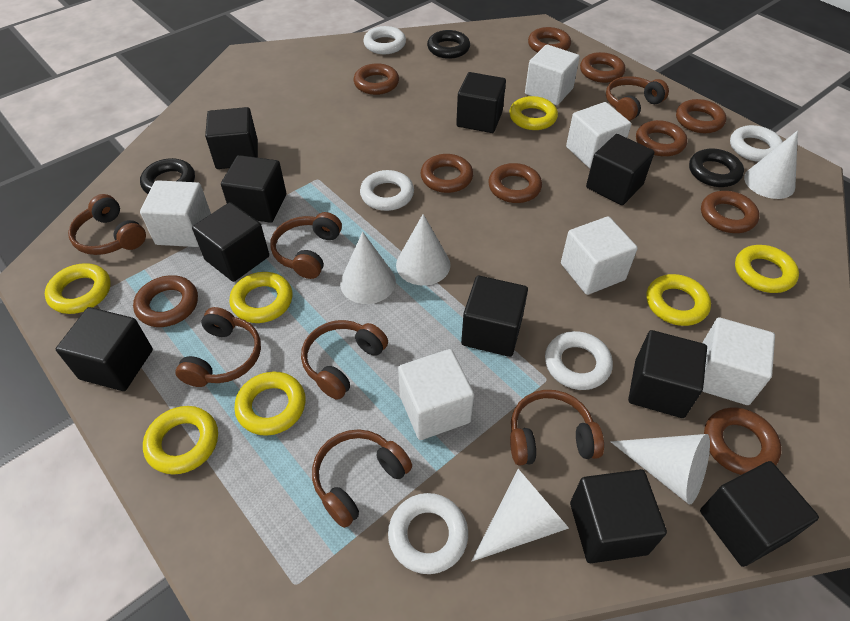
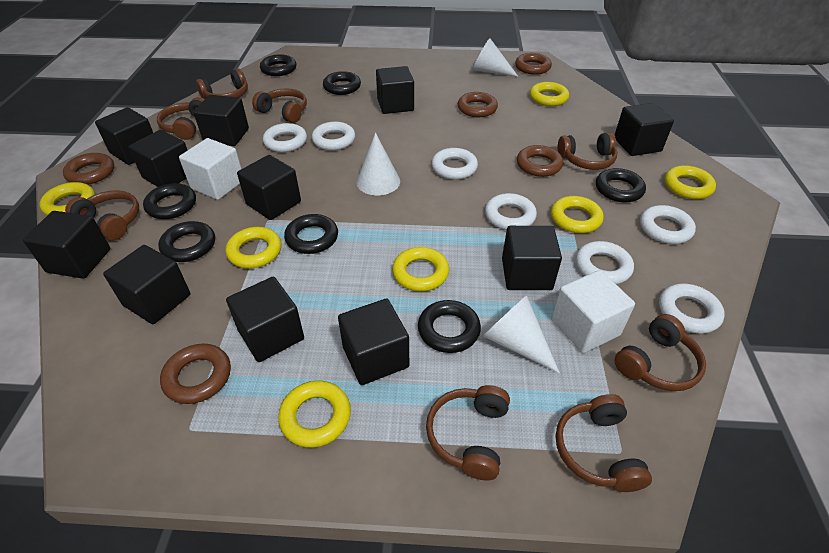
black cube: 10 -> 11
black ring: 3 -> 7
brown headphones: 7 -> 8
brown ring: 10 -> 5
white cone: 5 -> 3
white cube: 6 -> 2
white ring: 5 -> 7

